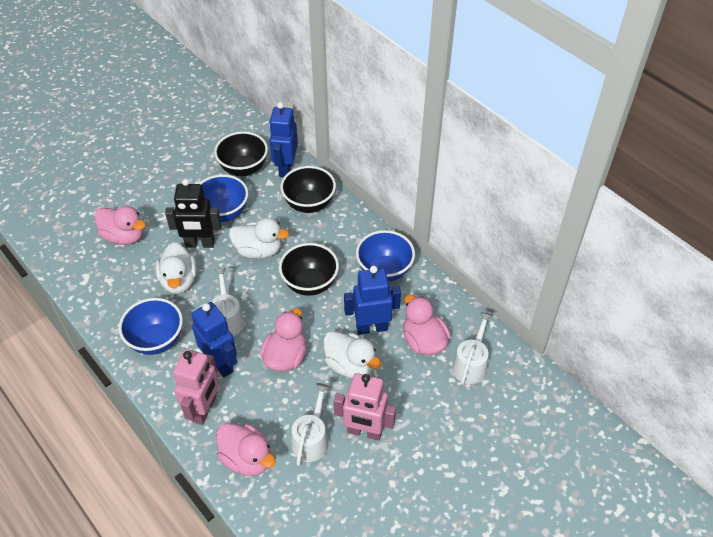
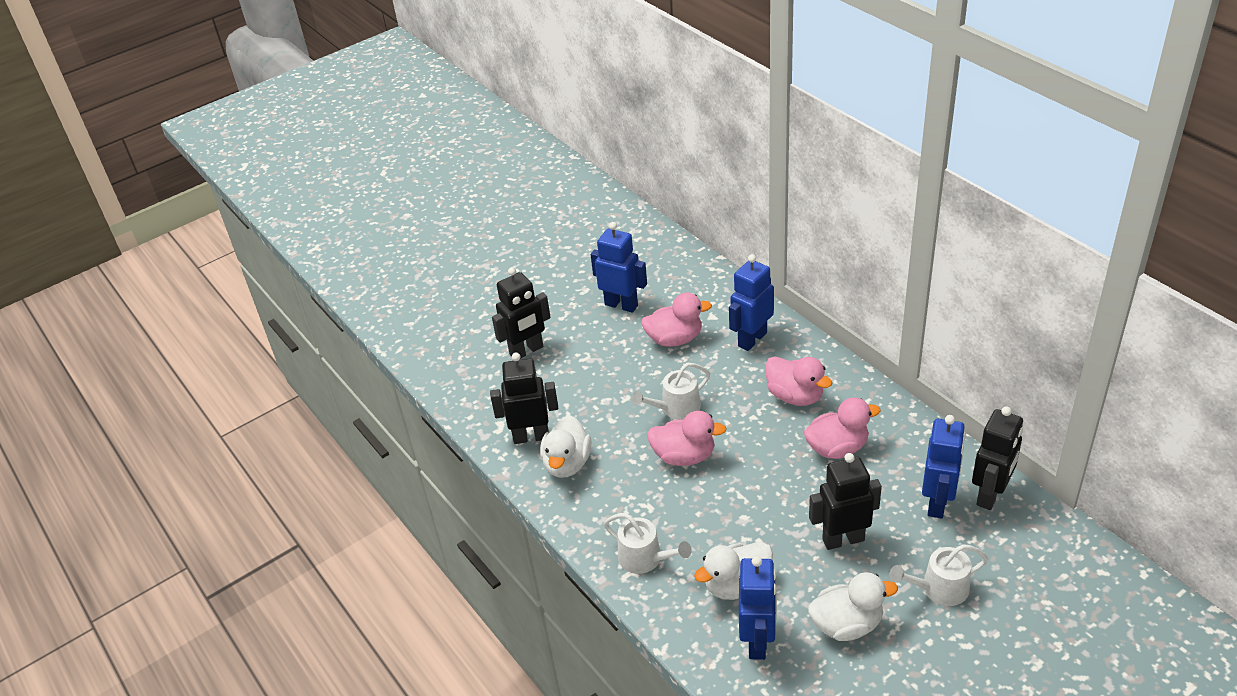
black bowl: 3 -> 0
black robot: 1 -> 4
blue bowl: 3 -> 0
blue robot: 3 -> 4
pink robot: 2 -> 0

